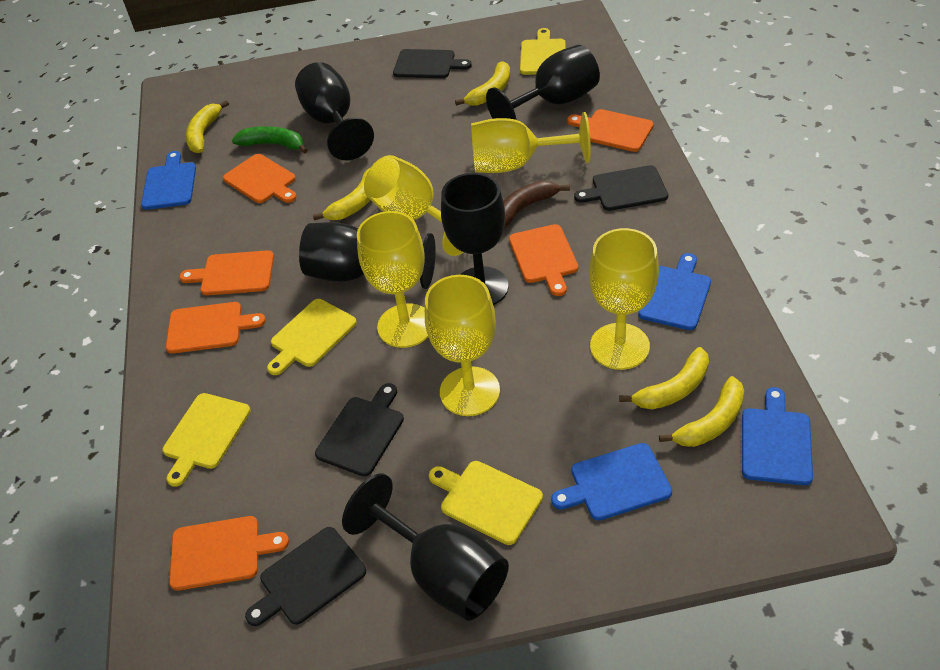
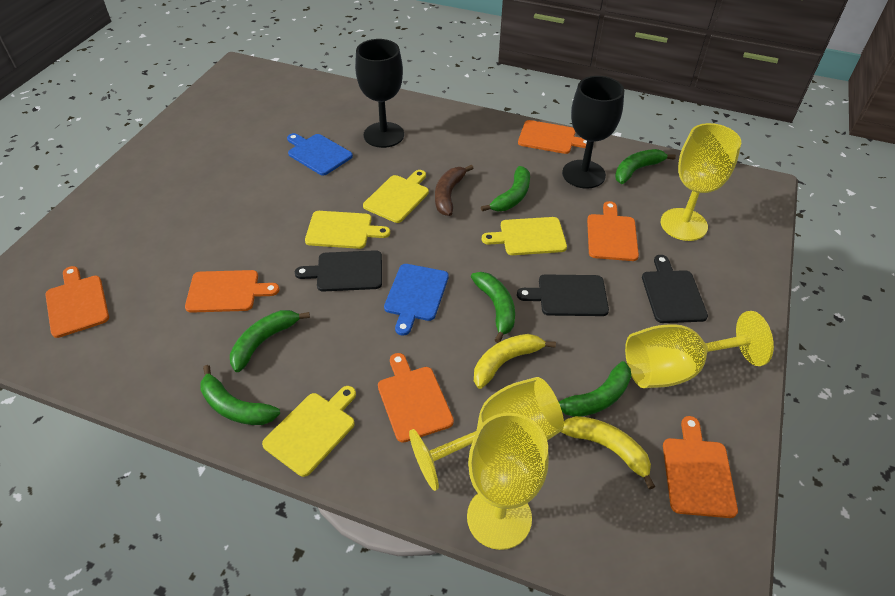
black cutting board: 4 -> 3
black goblet: 5 -> 2
blue cutting board: 4 -> 2
green banana: 1 -> 6
yellow banana: 5 -> 2
yellow goblet: 5 -> 4

